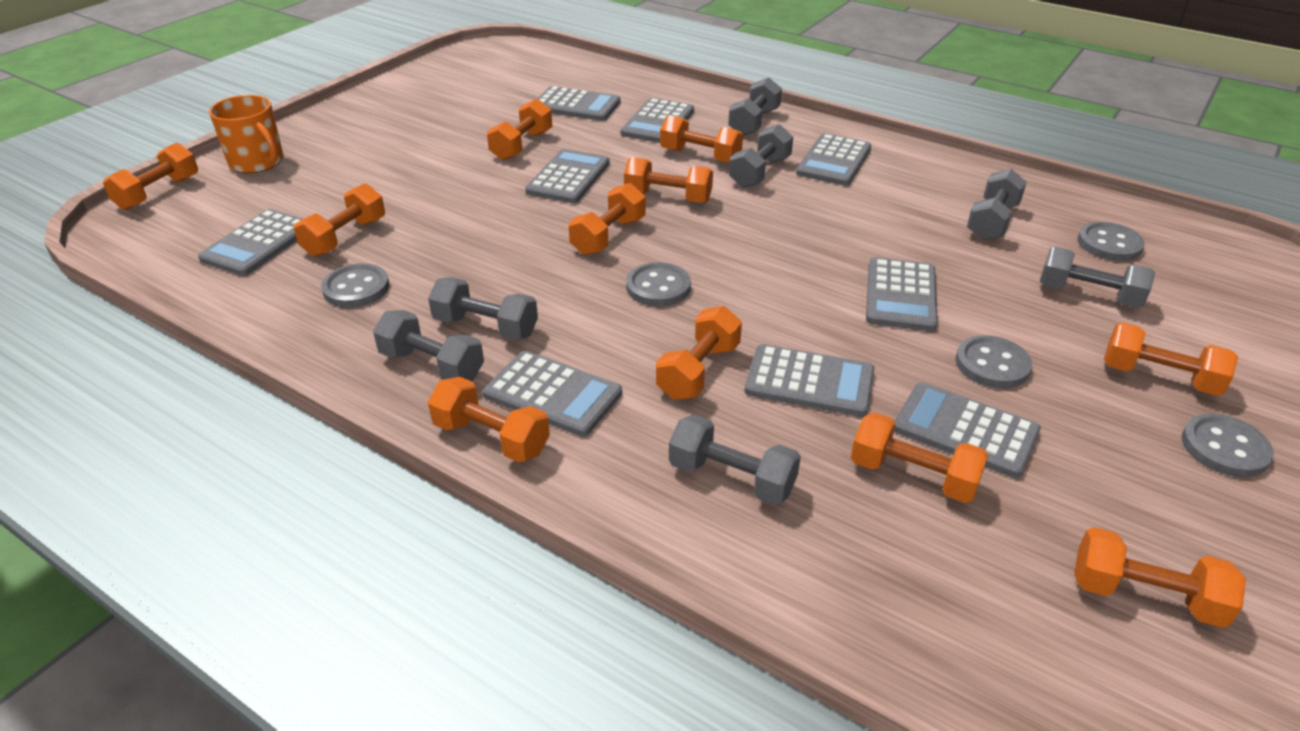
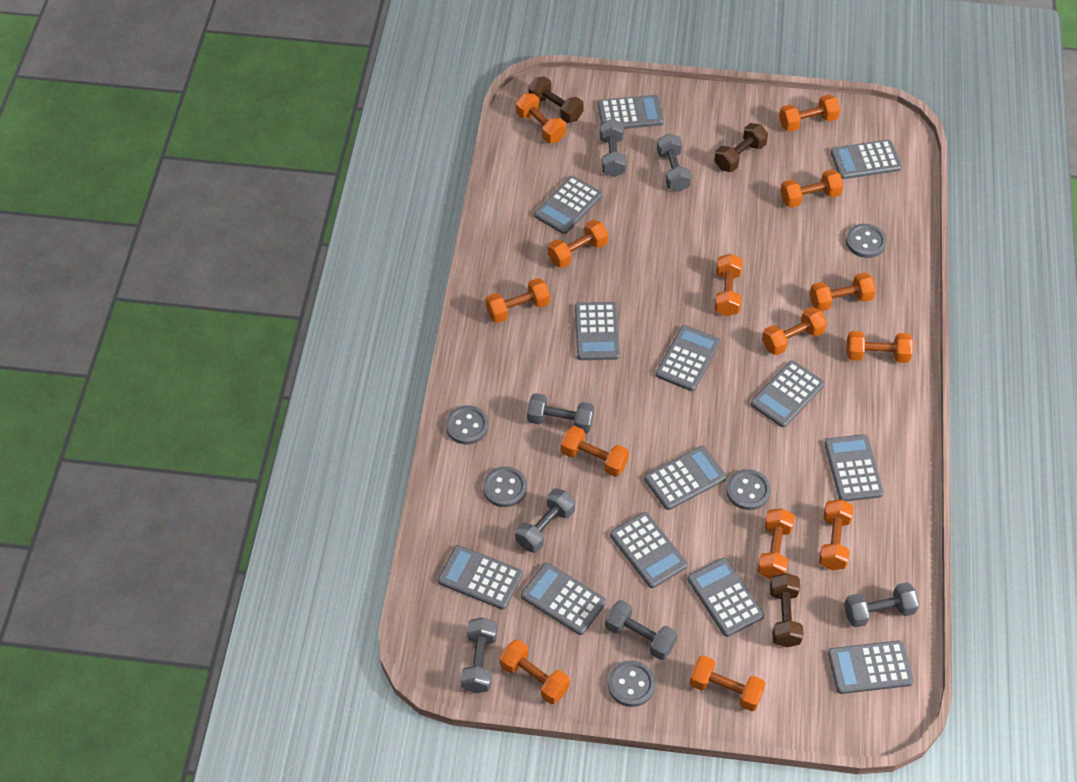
brown dumbbell: 0 -> 3
grey calculator: 9 -> 13
orange dumbbell: 11 -> 14
orange mug: 1 -> 0

